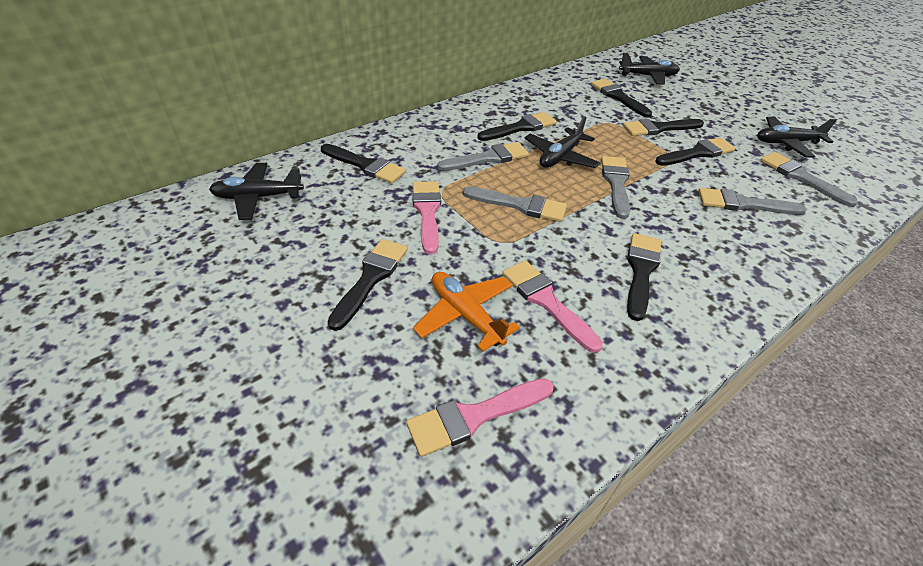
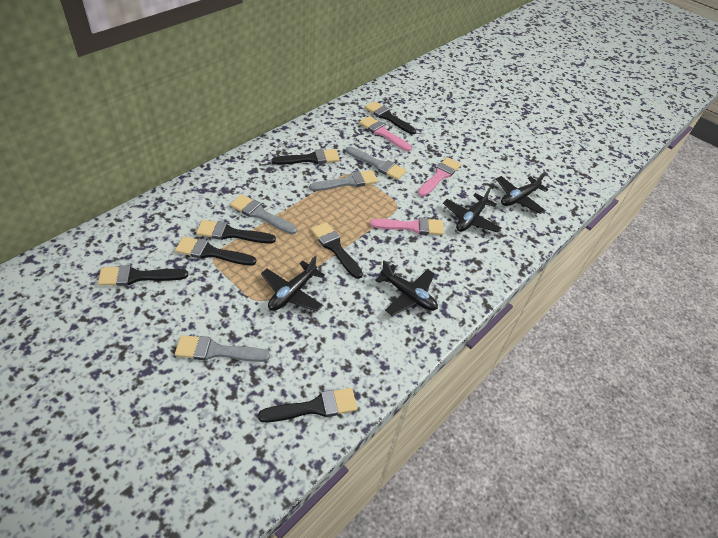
grey brush: 5 -> 4
orange plane: 1 -> 0

